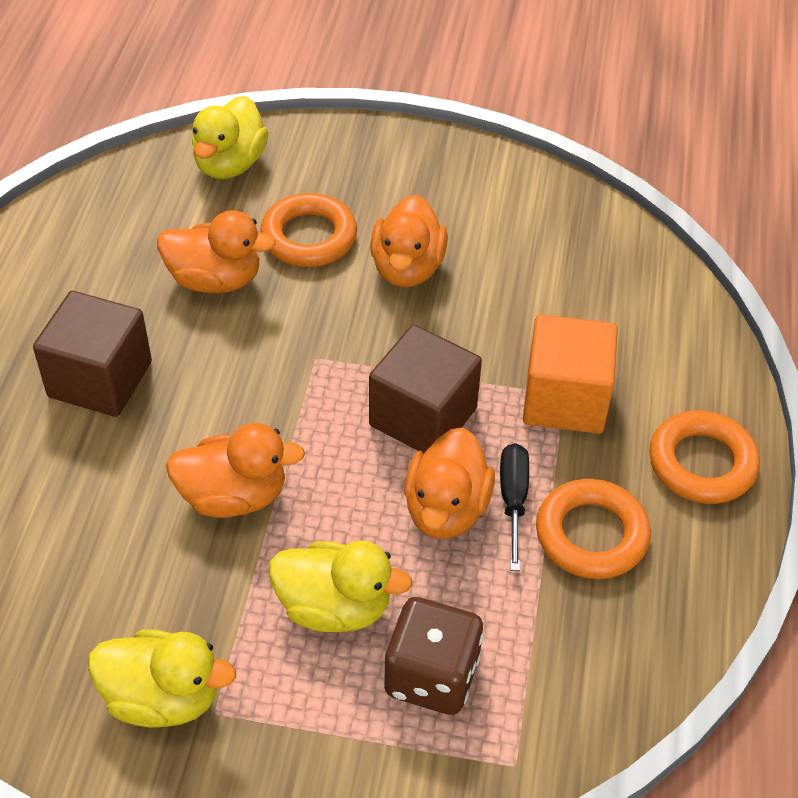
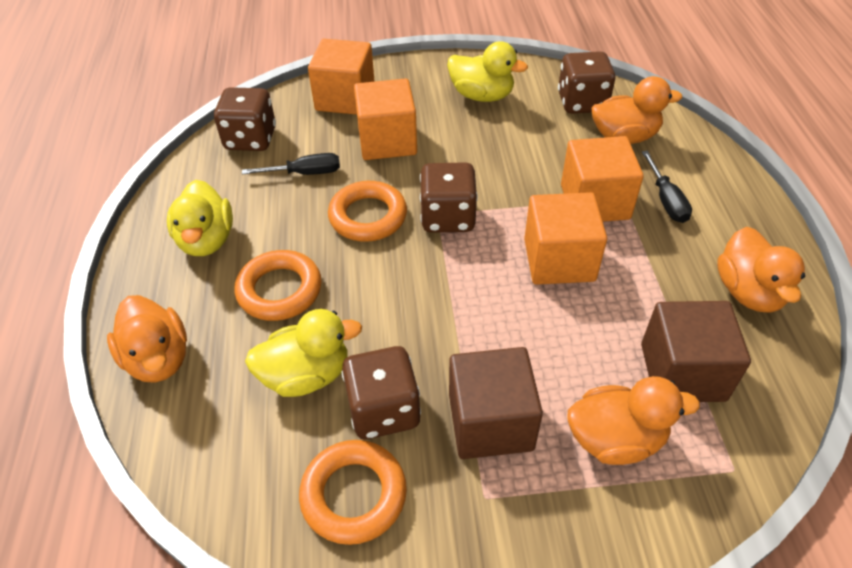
black screwdriver: 1 -> 2
brown dice: 1 -> 4
orange cube: 1 -> 4

